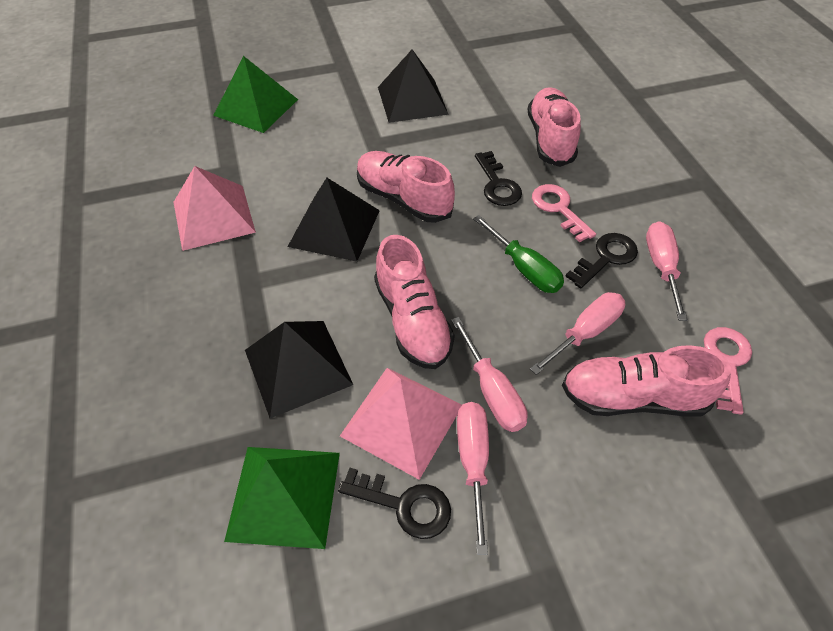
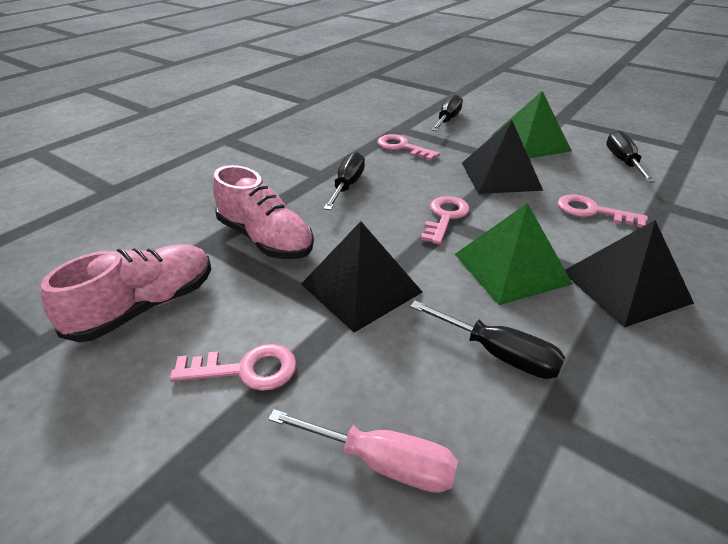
black key: 3 -> 0
black screwdriver: 0 -> 4
green screwdriver: 1 -> 0
pink key: 2 -> 4
pink pyramid: 2 -> 0
pink screwdriver: 4 -> 1
pink shoe: 4 -> 2

